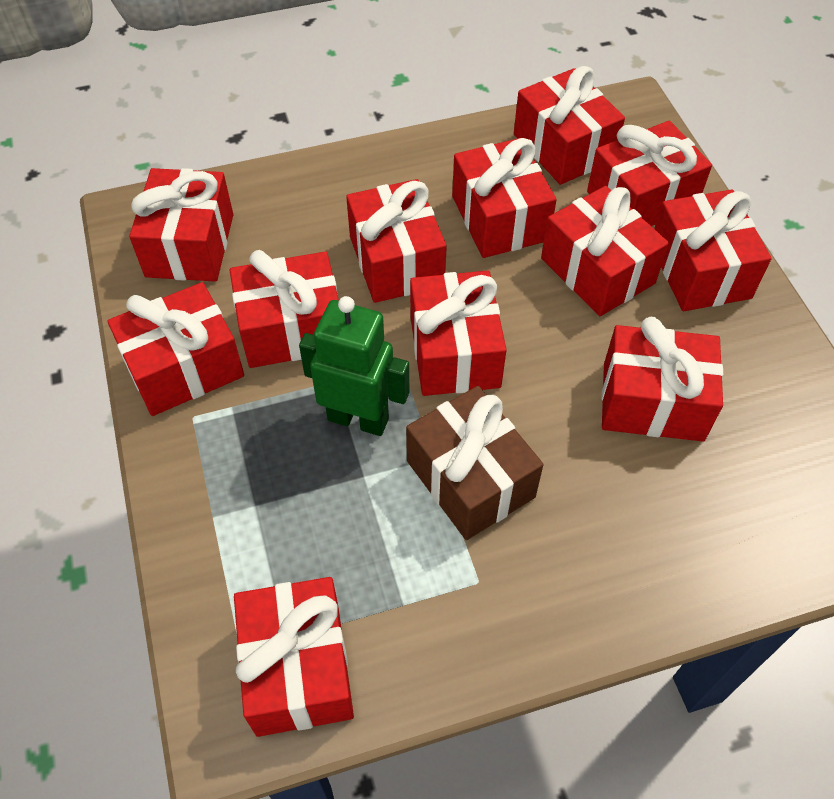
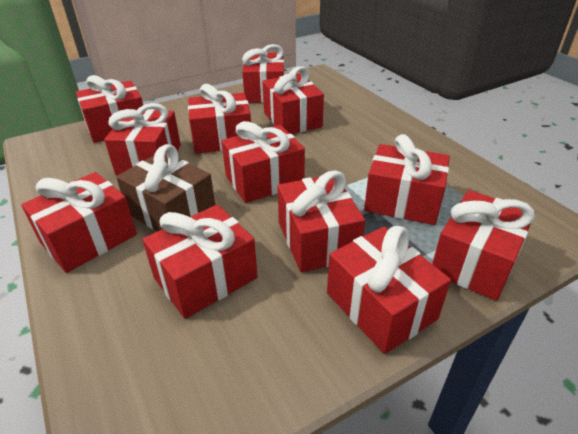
green robot: 1 -> 0

